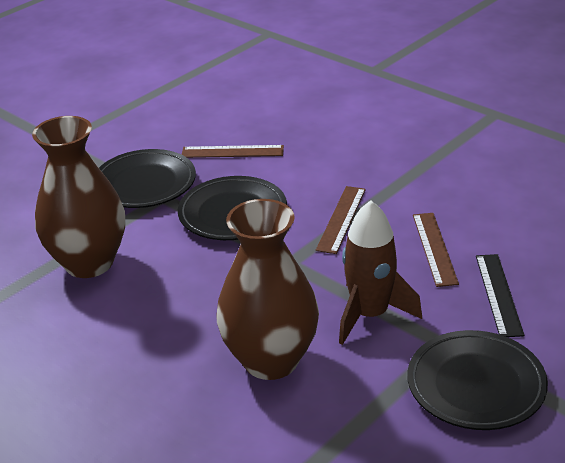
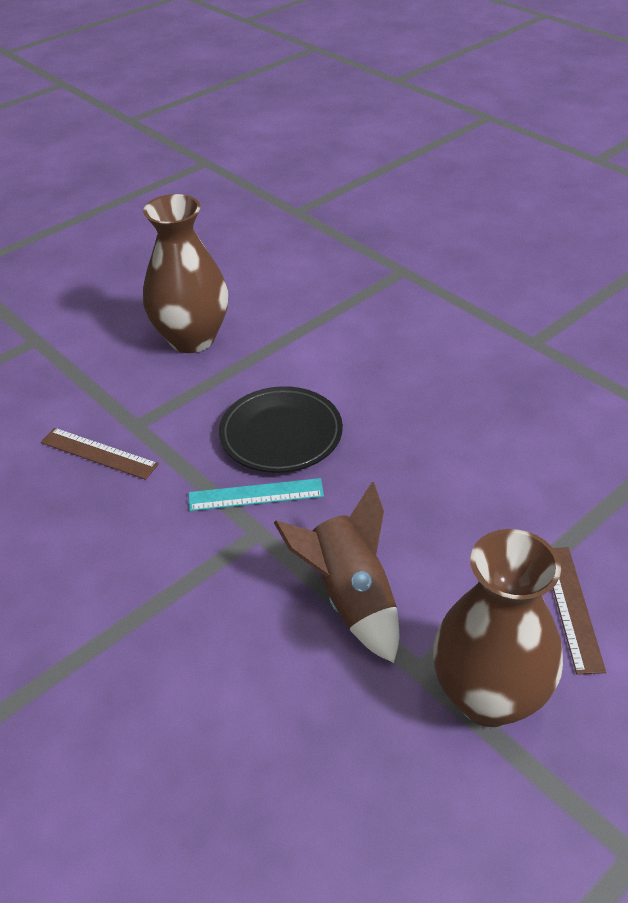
black plate: 3 -> 1
black ruler: 1 -> 0
brown ruler: 3 -> 2
turquoise ruler: 0 -> 1

